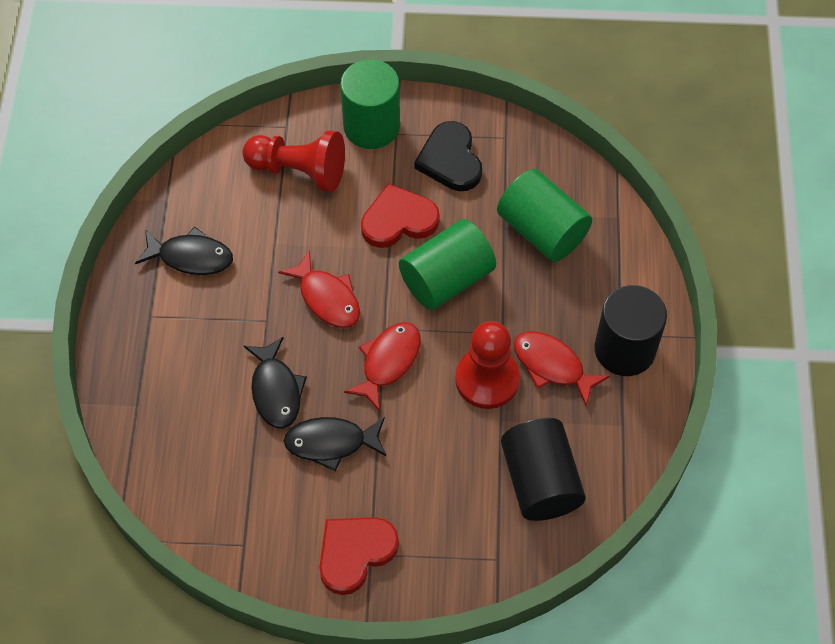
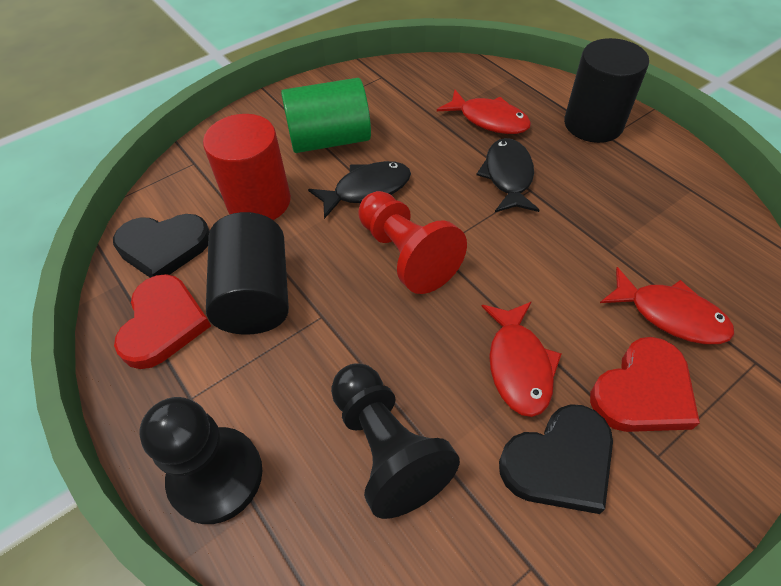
black fish: 3 -> 2
black heart: 1 -> 2
black pawn: 0 -> 2
green cylinder: 3 -> 1
red cylinder: 0 -> 1
red pawn: 2 -> 1

